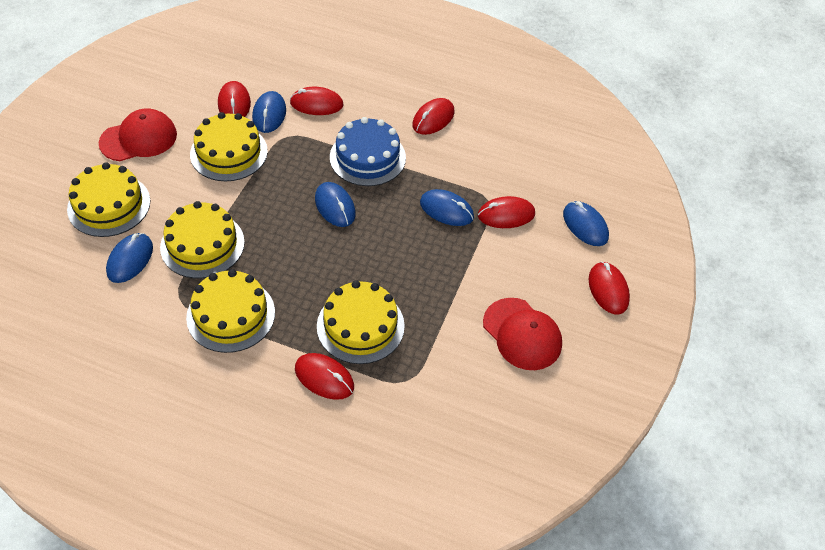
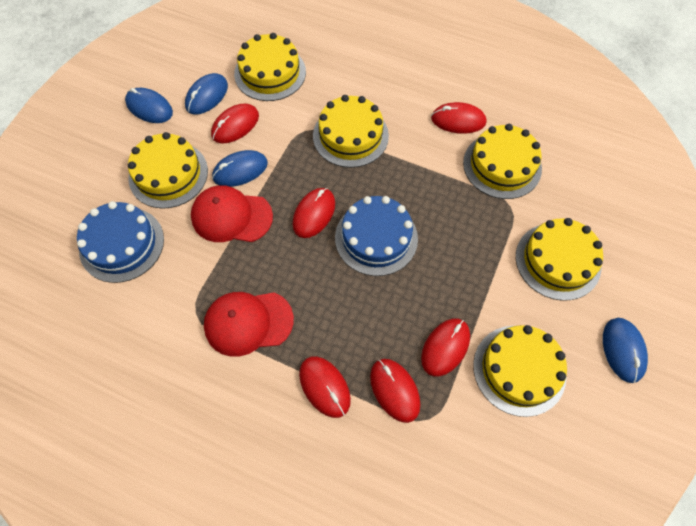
blue cake: 1 -> 2
blue mouse: 5 -> 4
yellow cake: 5 -> 6

